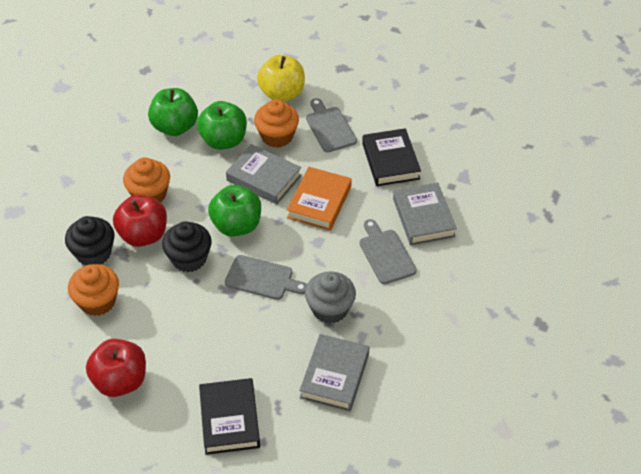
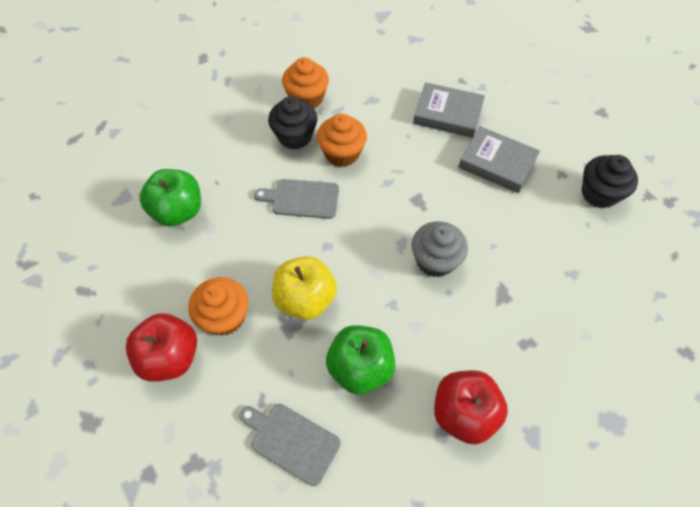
black book: 2 -> 0
green apple: 3 -> 2
grey book: 3 -> 2
grey cutting board: 3 -> 2
orange book: 1 -> 0

